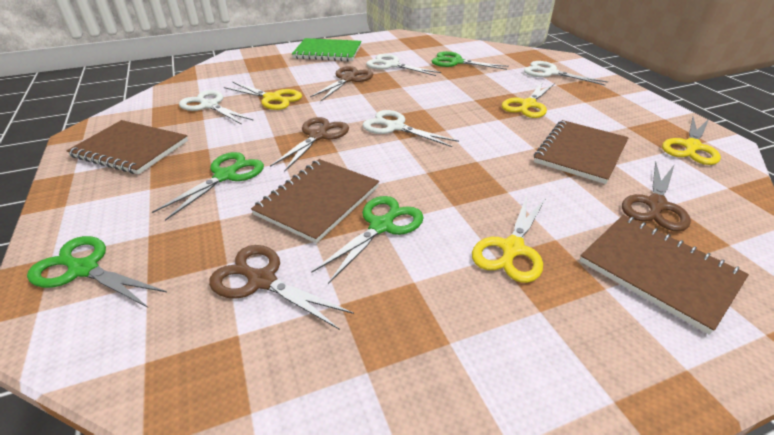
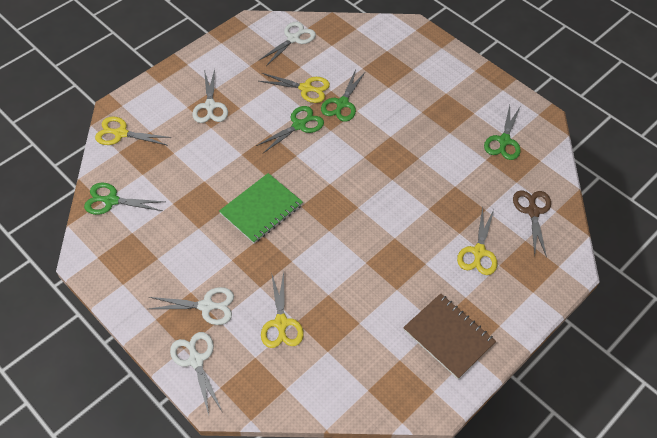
brown notebook: 4 -> 1
brown scissors: 4 -> 1

